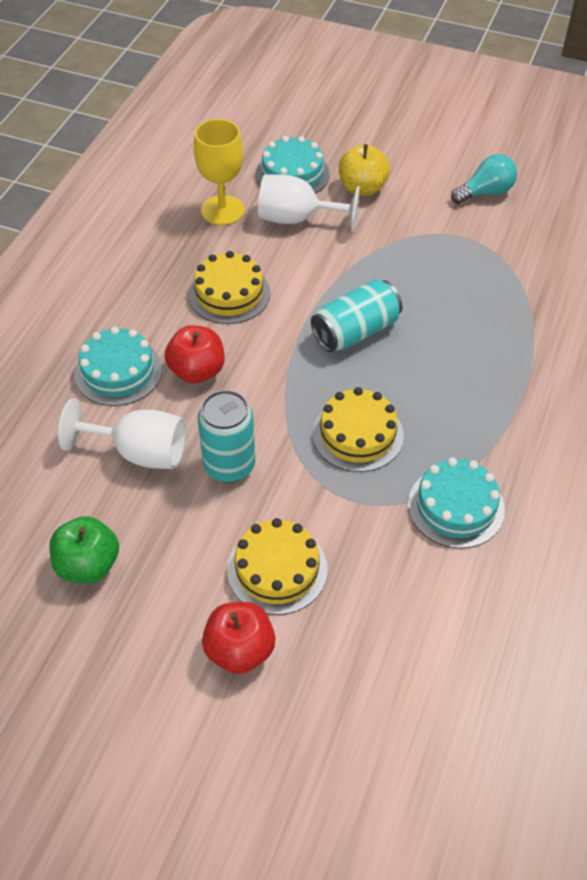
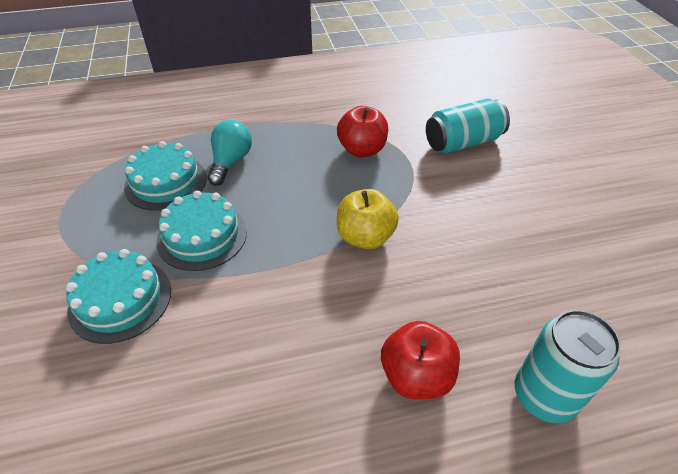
green apple: 1 -> 0
white goblet: 2 -> 0
yellow cake: 3 -> 0
yellow goblet: 1 -> 0

